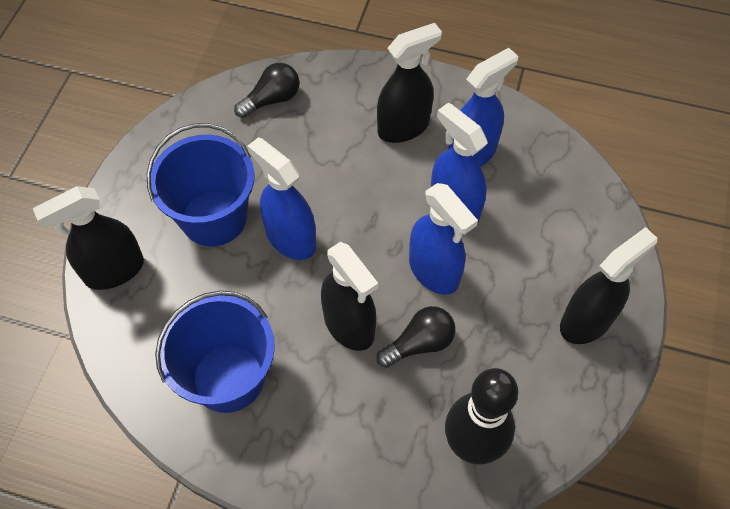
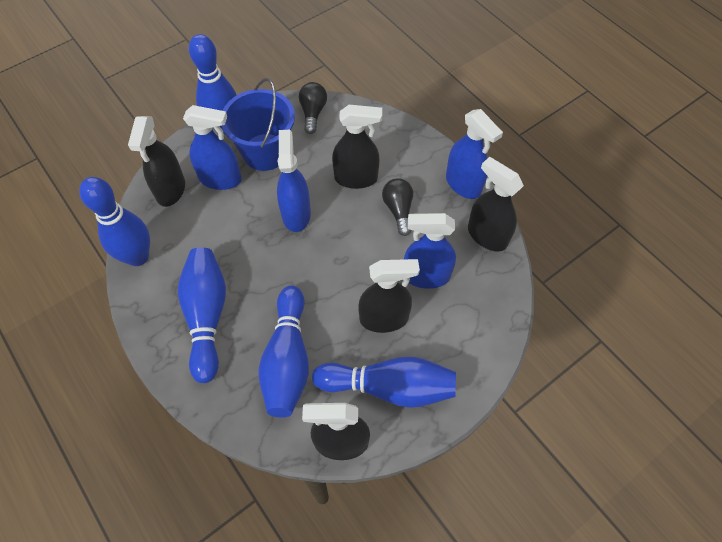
black bowling pin: 1 -> 0
black spray bottle: 4 -> 5
blue bowling pin: 0 -> 5
blue bucket: 2 -> 1

